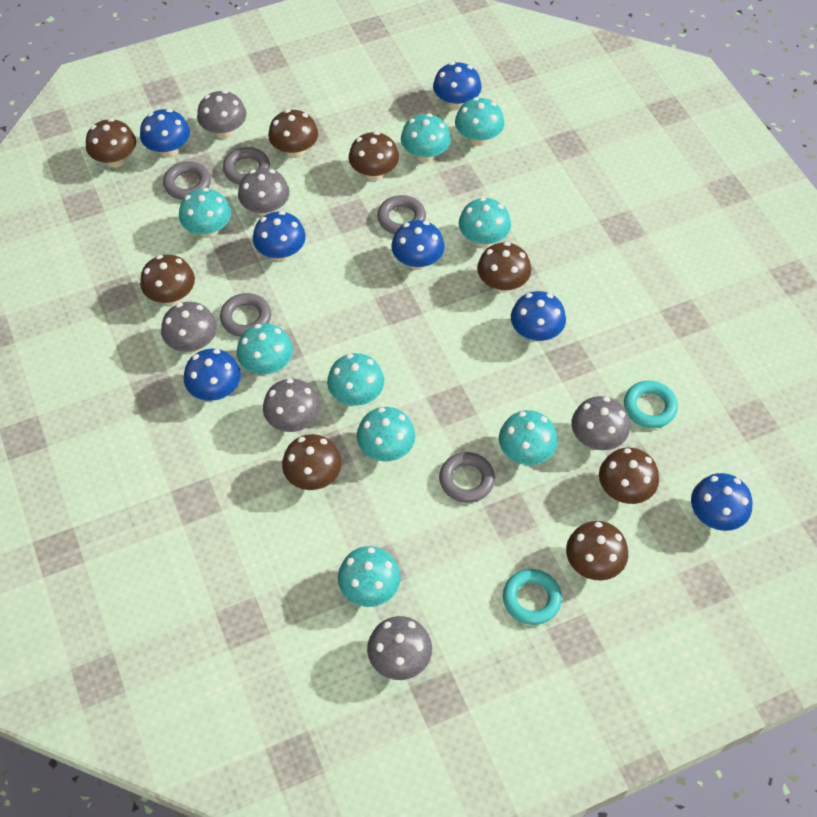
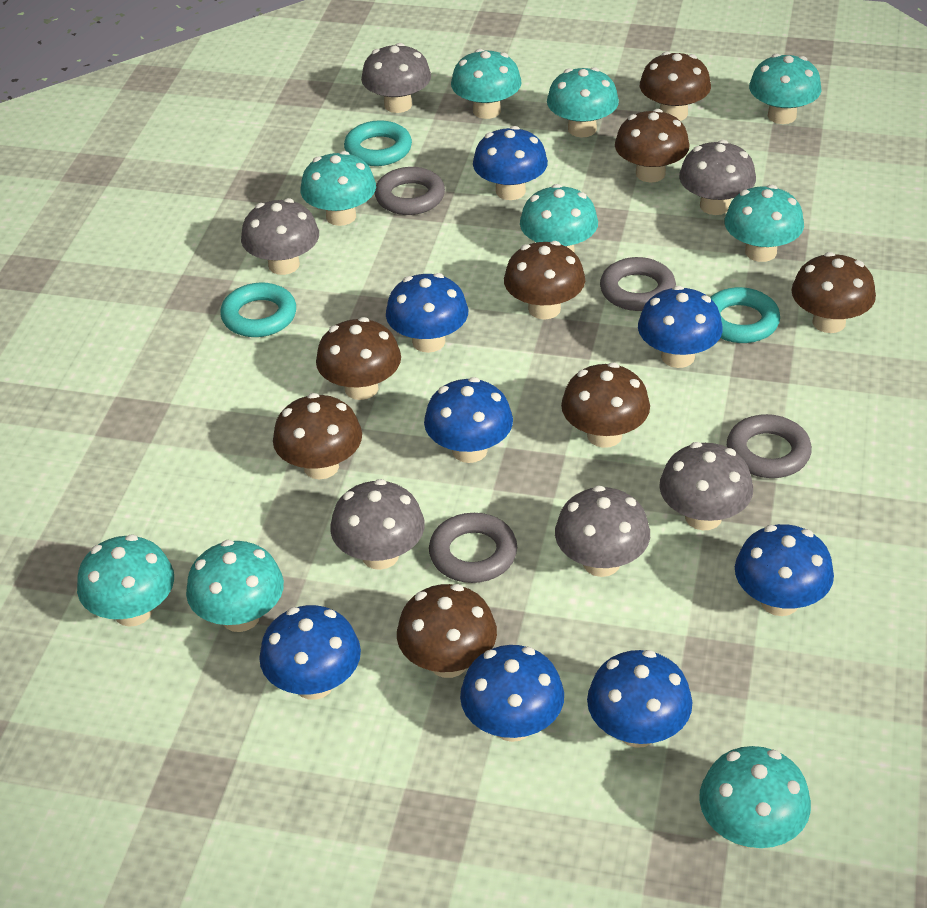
blue mushroom: 7 -> 8
grey ring: 5 -> 4
turquoise ring: 2 -> 3

